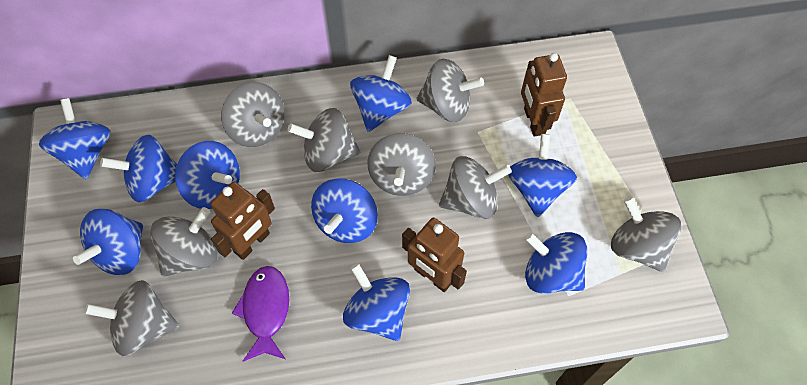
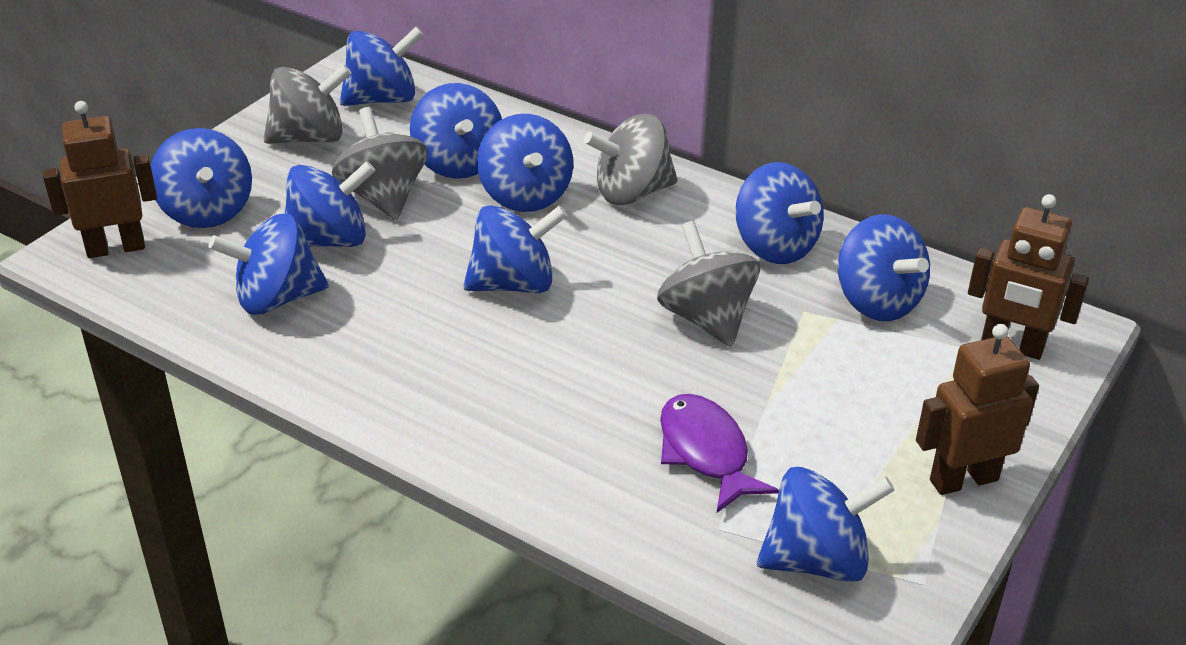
blue spinning top: 9 -> 10
grey spinning top: 8 -> 4

